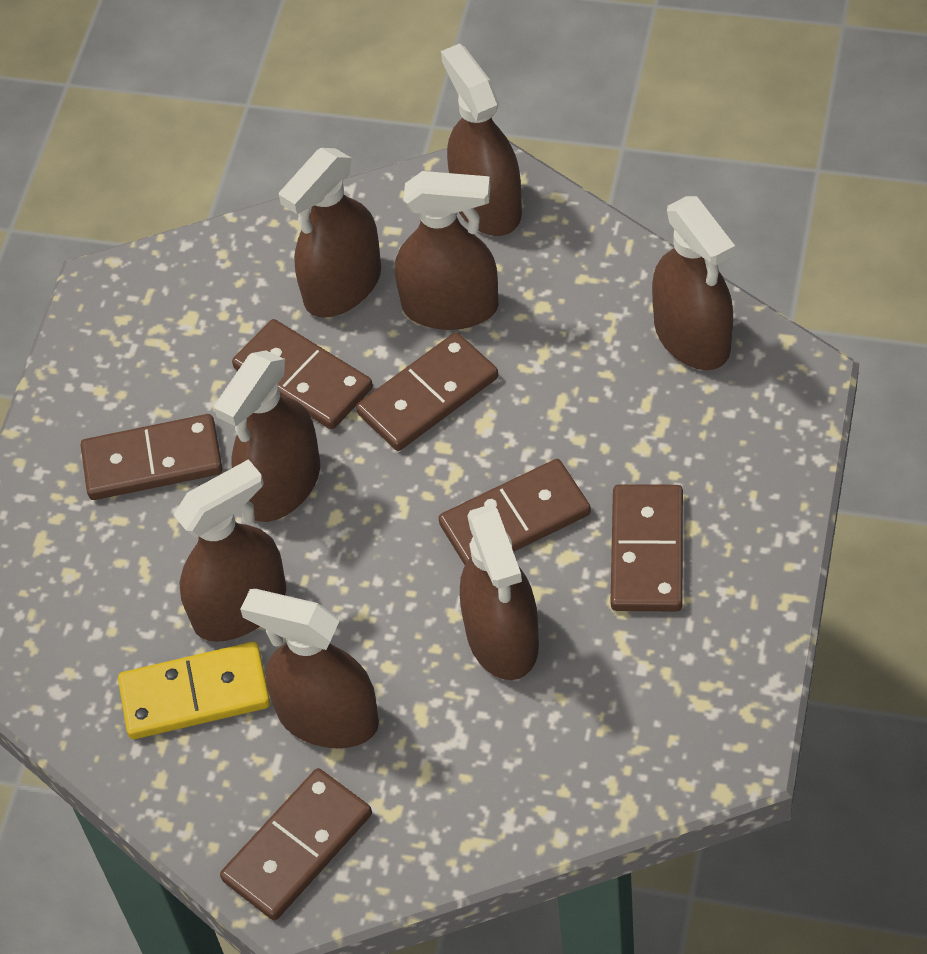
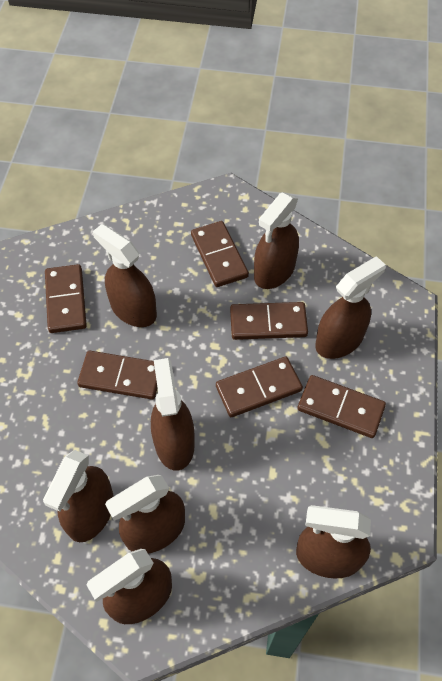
yellow domino: 1 -> 0

